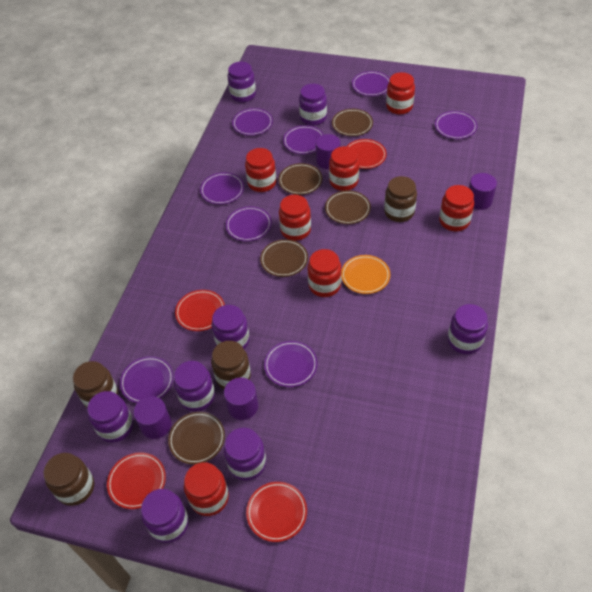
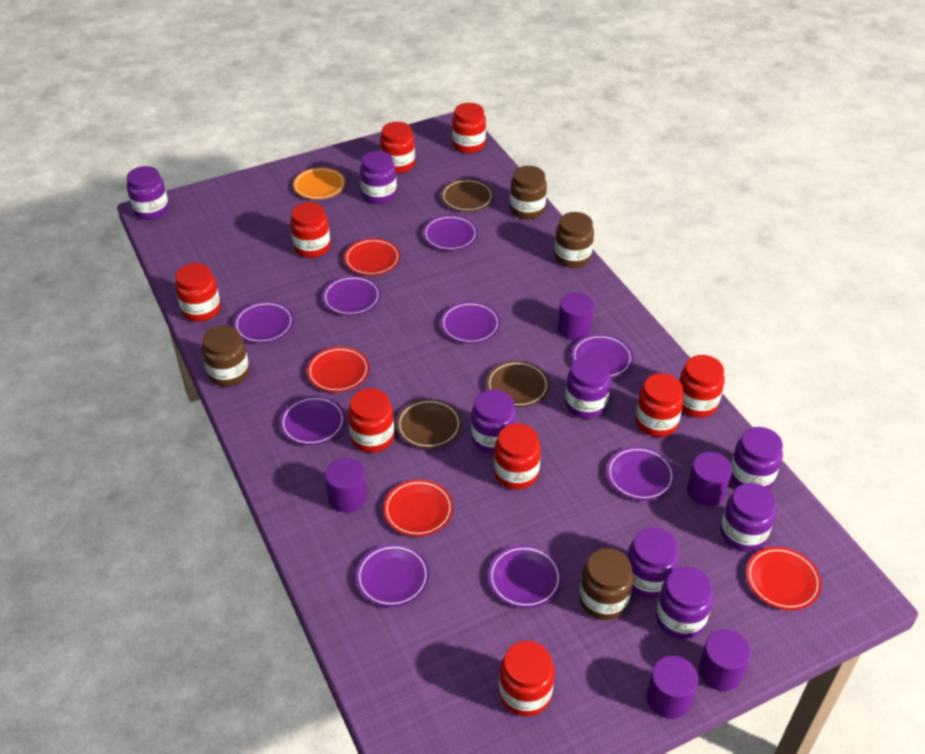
brown plate: 5 -> 3
purple cylinder: 4 -> 5
purple plate: 8 -> 9
red jar: 7 -> 9

